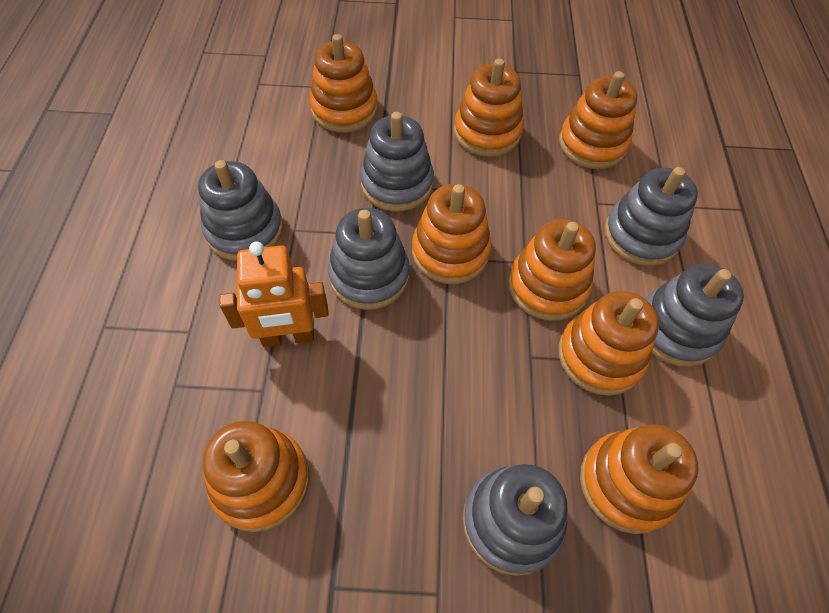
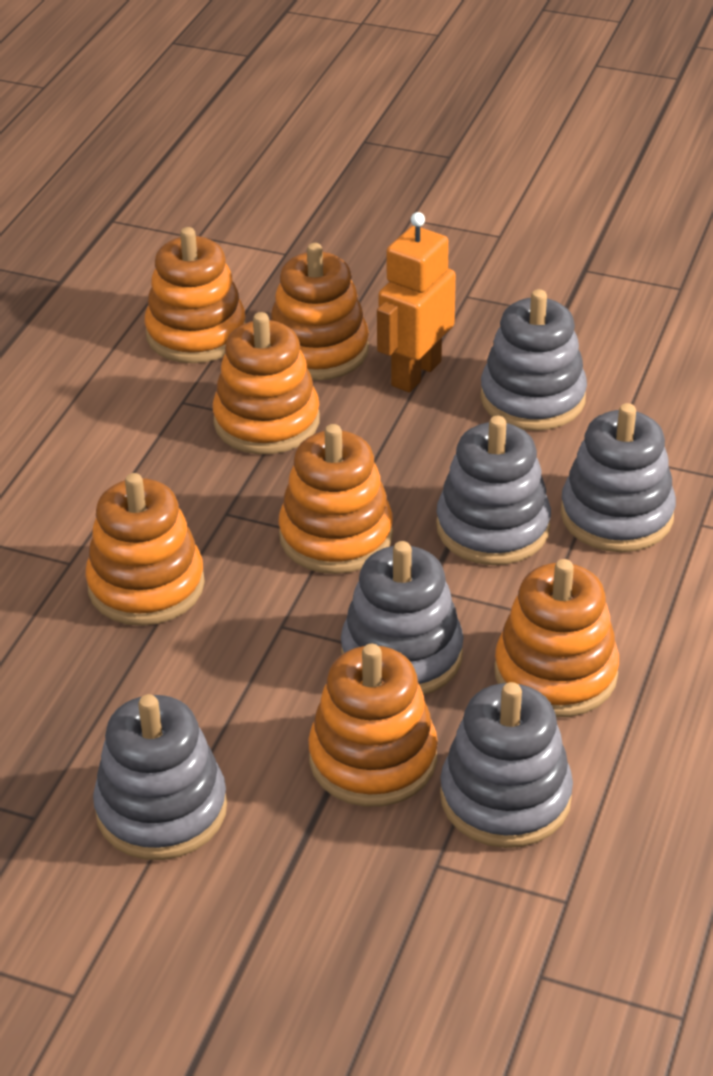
orange stacking toy: 8 -> 7

